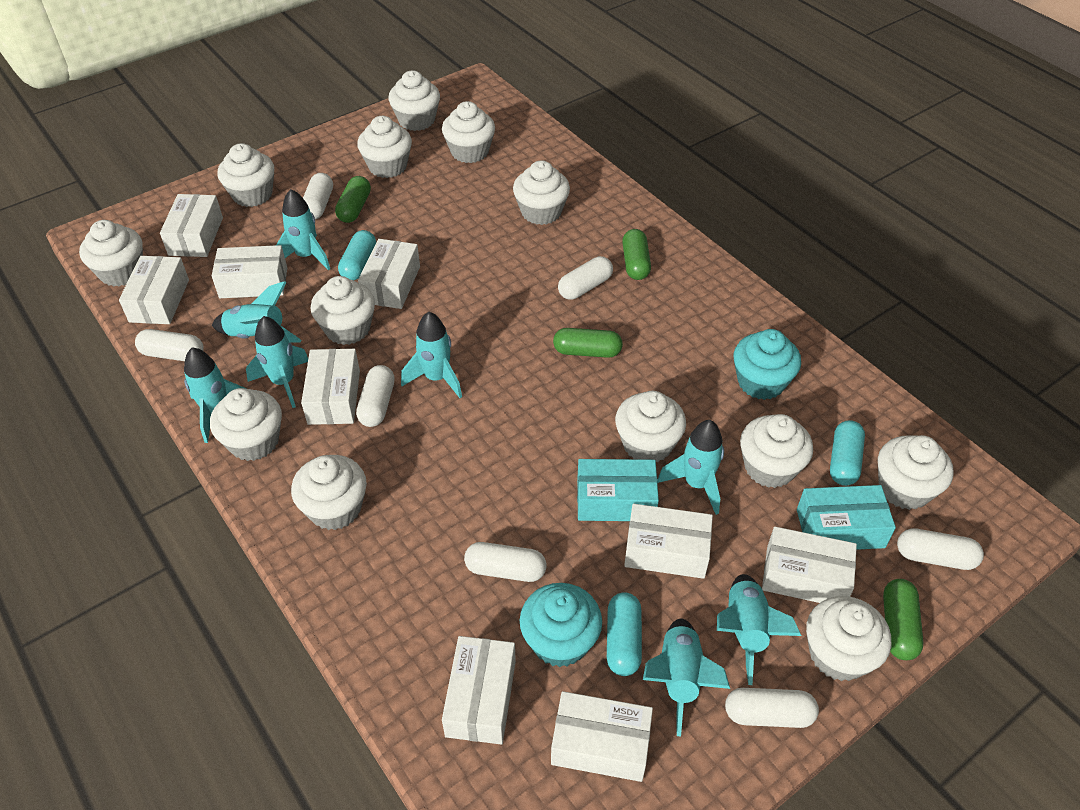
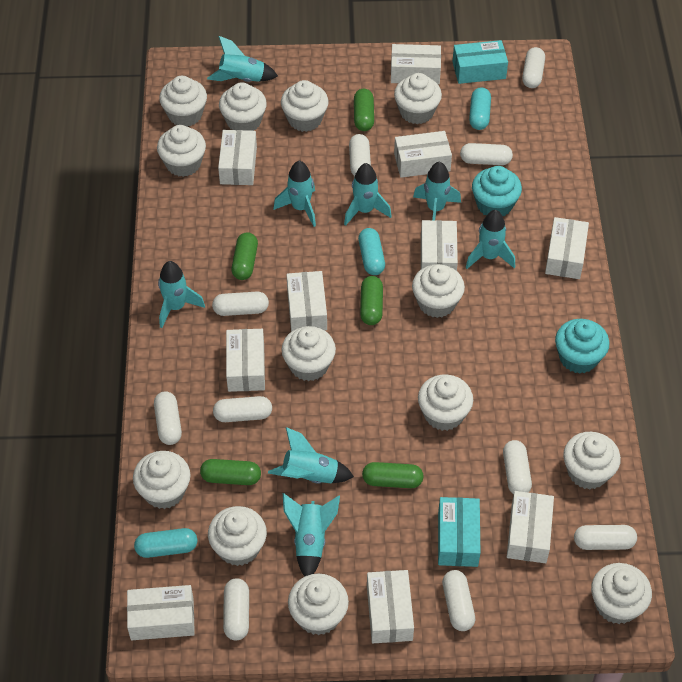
green capsule: 4 -> 5
white box: 9 -> 10
white capsule: 7 -> 10

